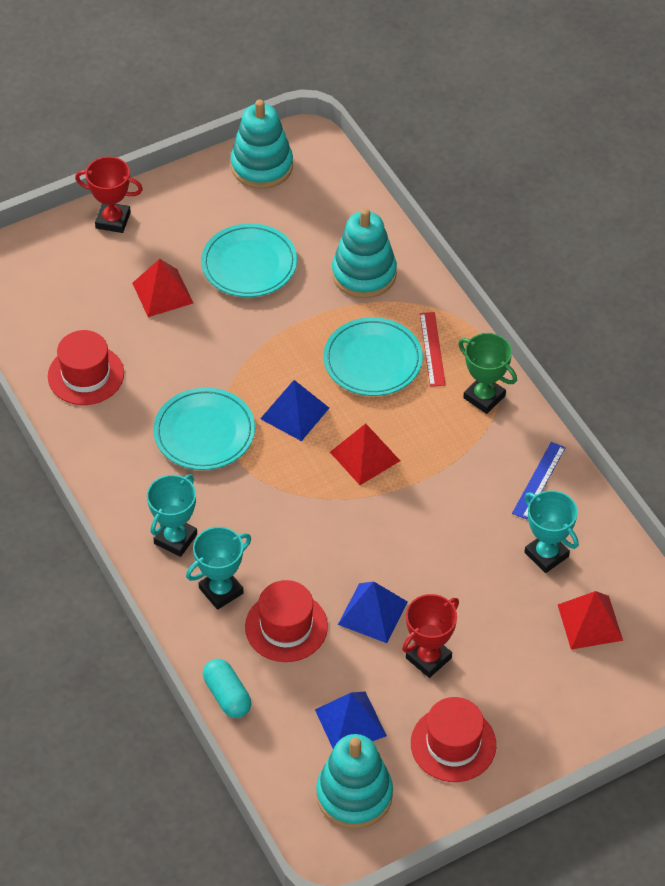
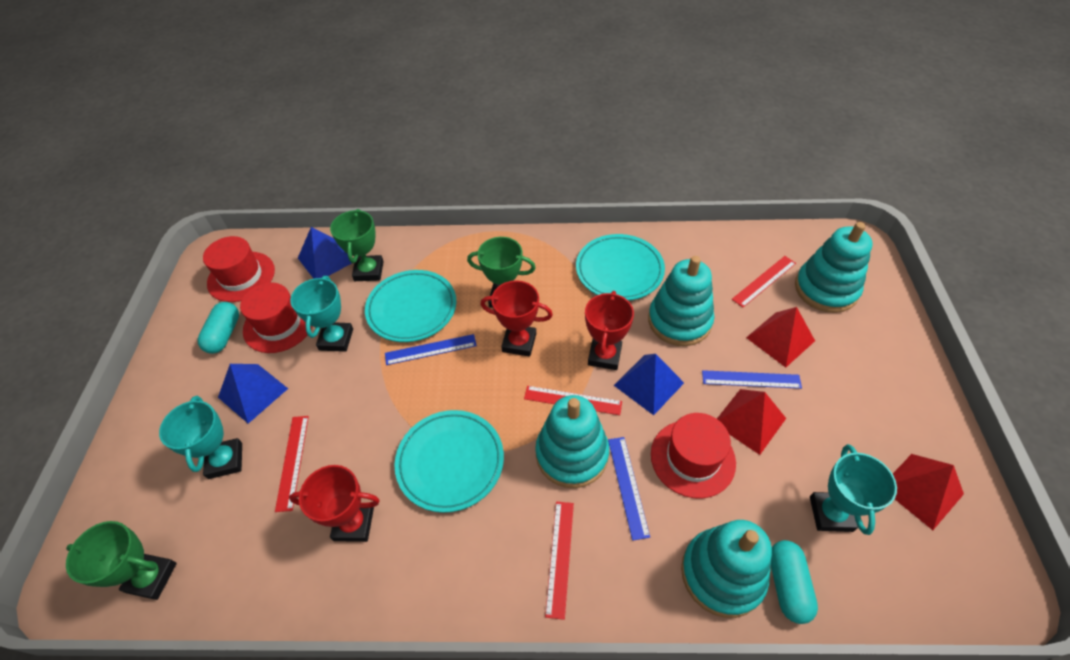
blue ruler: 1 -> 3
green trophy: 1 -> 3
red ruler: 1 -> 4
red trophy: 2 -> 3
turquoise capsule: 1 -> 2
turquoise stacking toy: 3 -> 4

